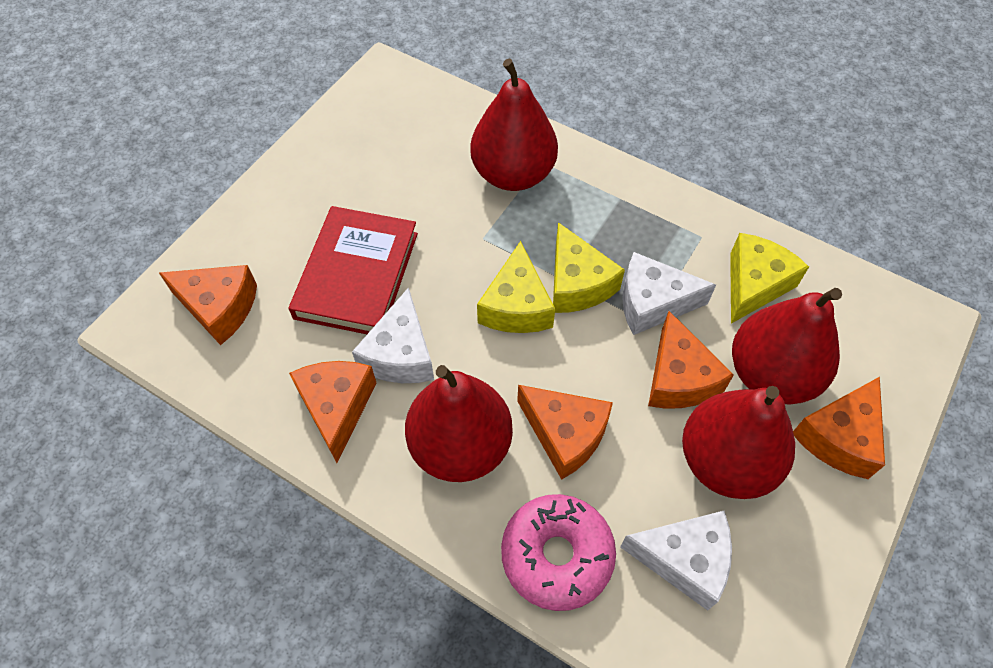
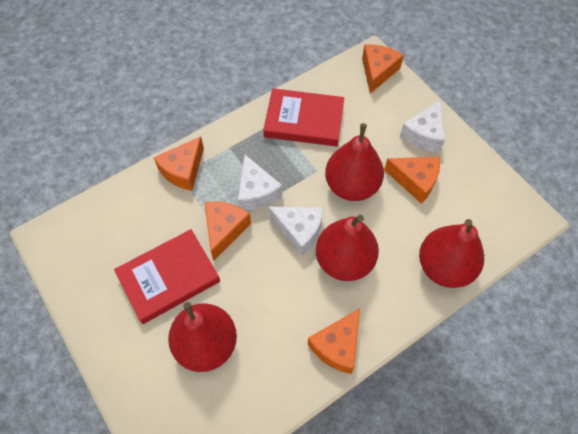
pink donut: 1 -> 0
red book: 1 -> 2
yellow cheese: 3 -> 0

